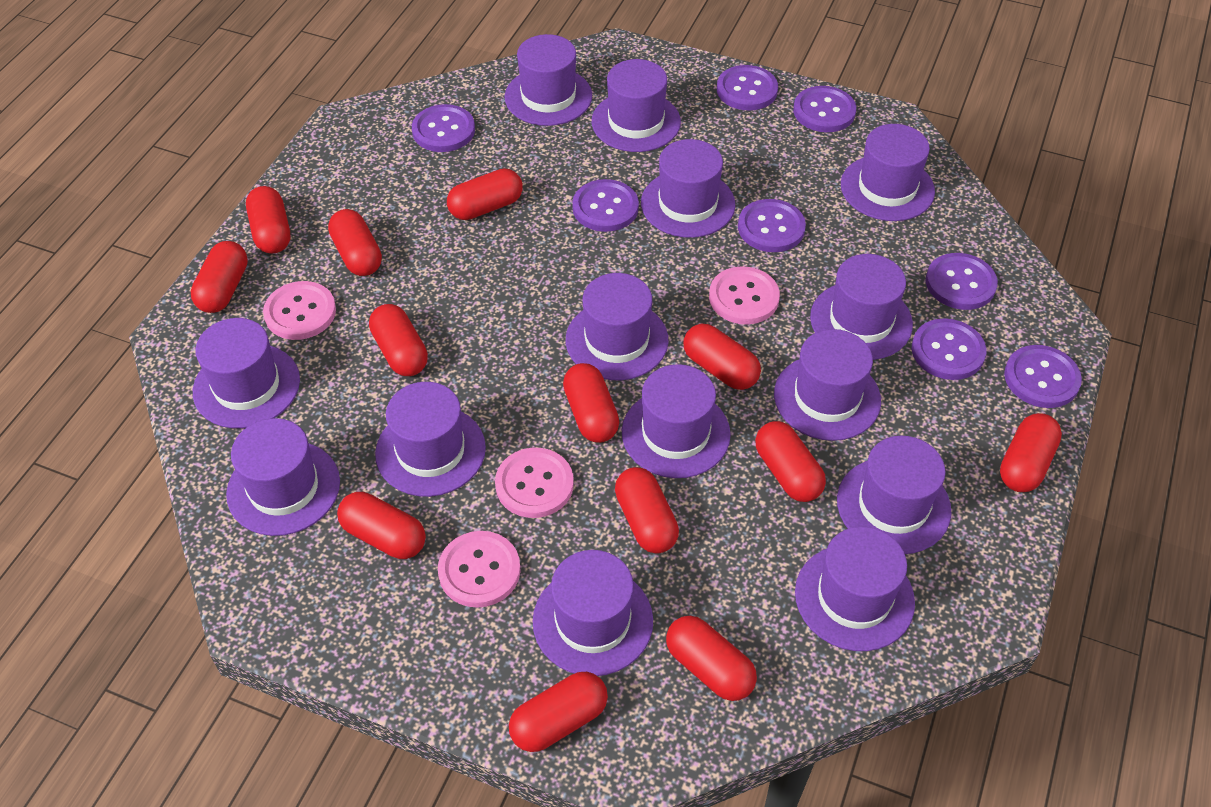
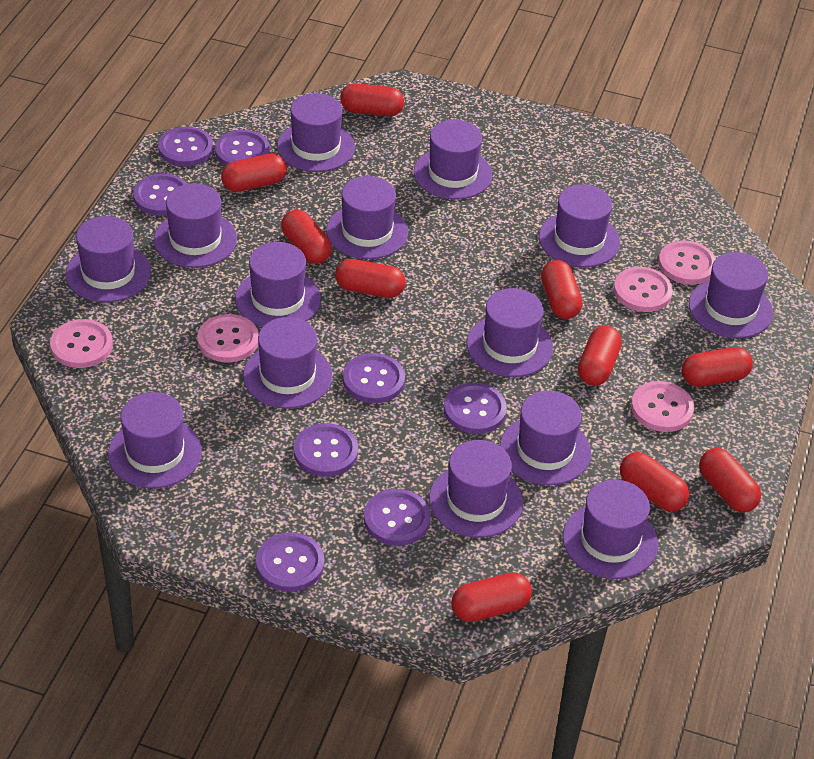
pink button: 4 -> 5
red capsule: 13 -> 10

